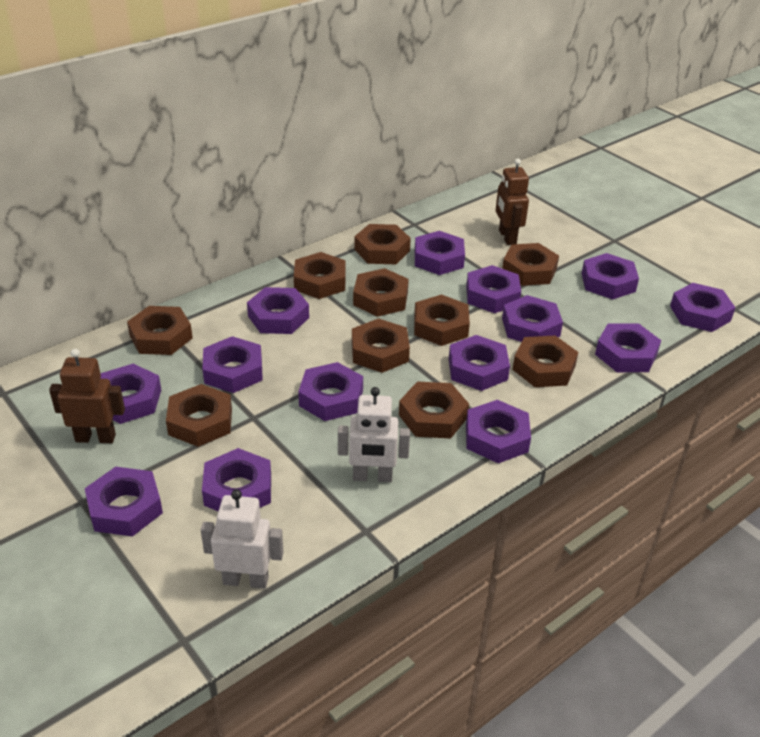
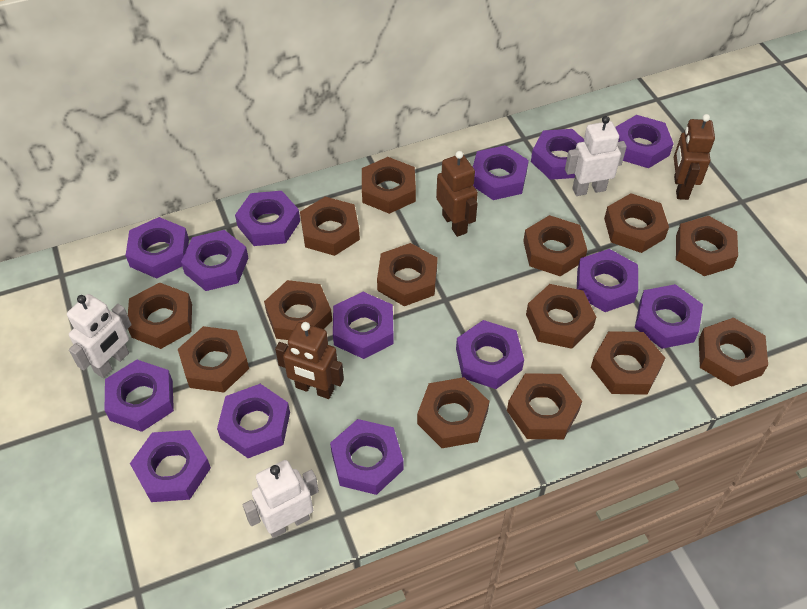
brown nut: 10 -> 14
brown robot: 2 -> 3
white robot: 2 -> 3

